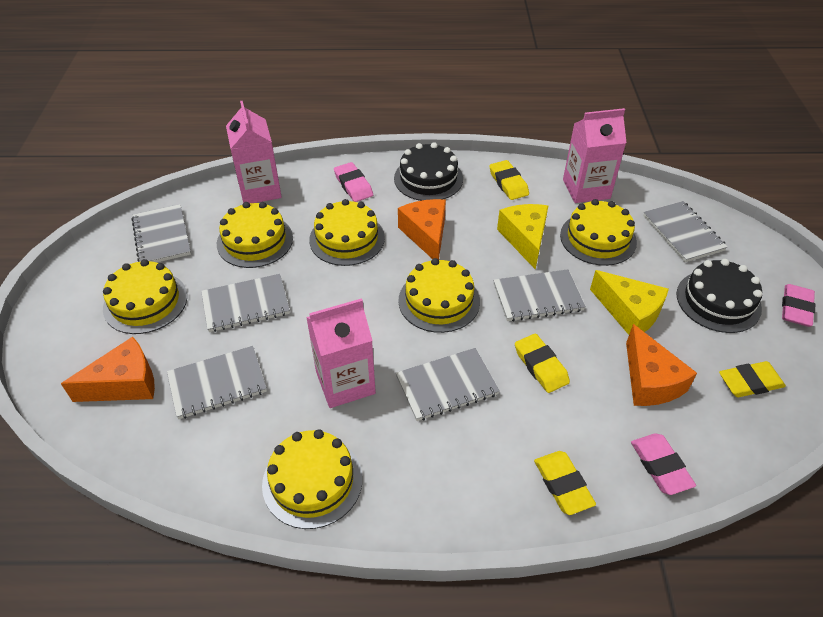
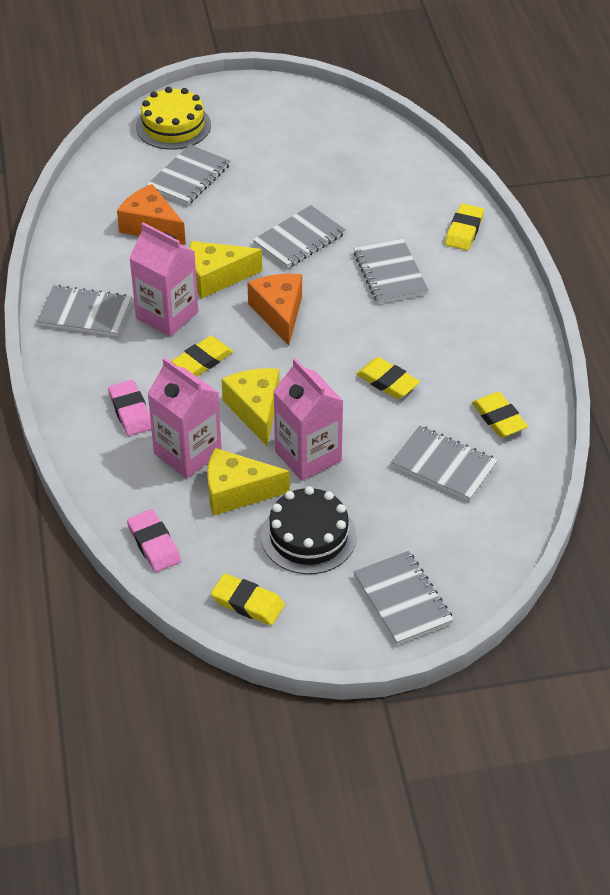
black cake: 2 -> 1
orange cheese: 3 -> 2
pink eraser: 3 -> 2
yellow cake: 6 -> 1
yellow cheese: 2 -> 3
yellow eraser: 4 -> 5

